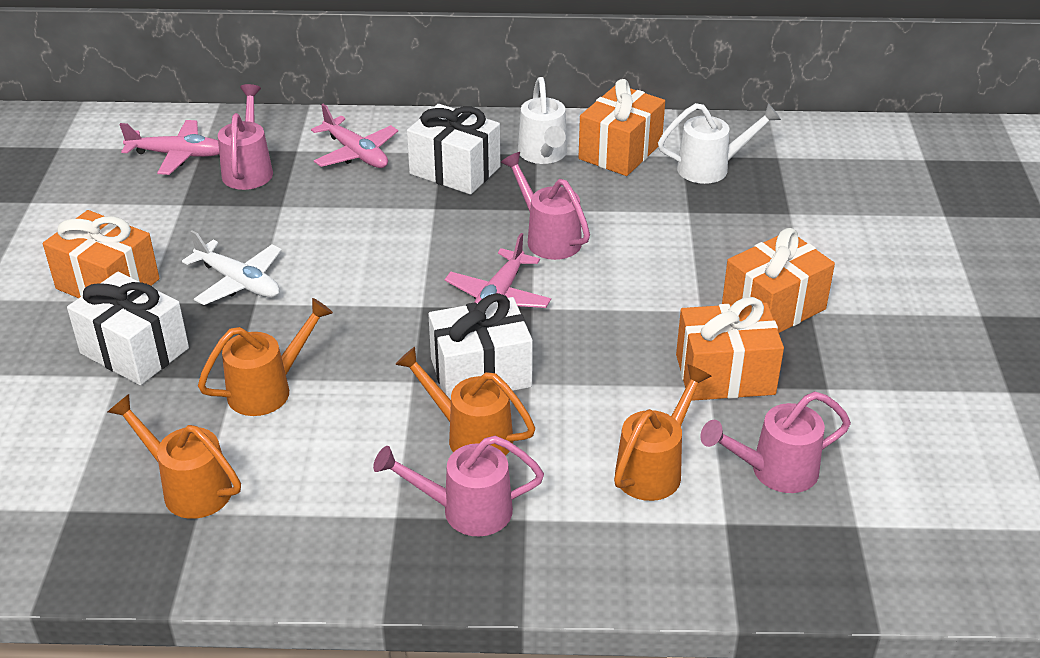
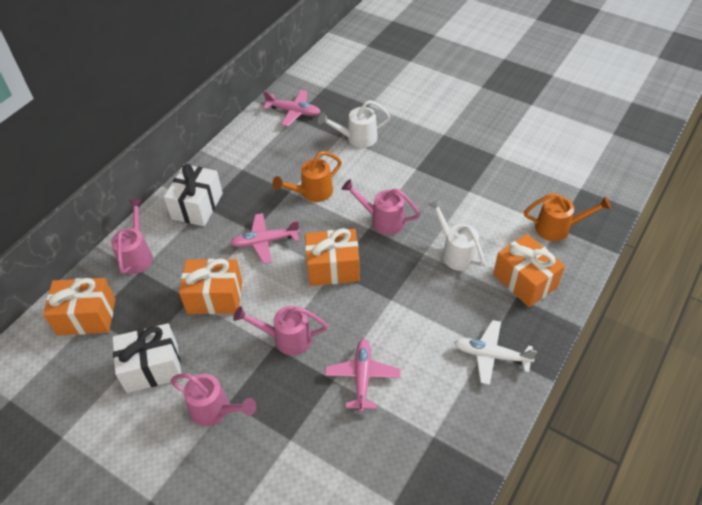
orange watering can: 4 -> 2
white gift: 3 -> 2

